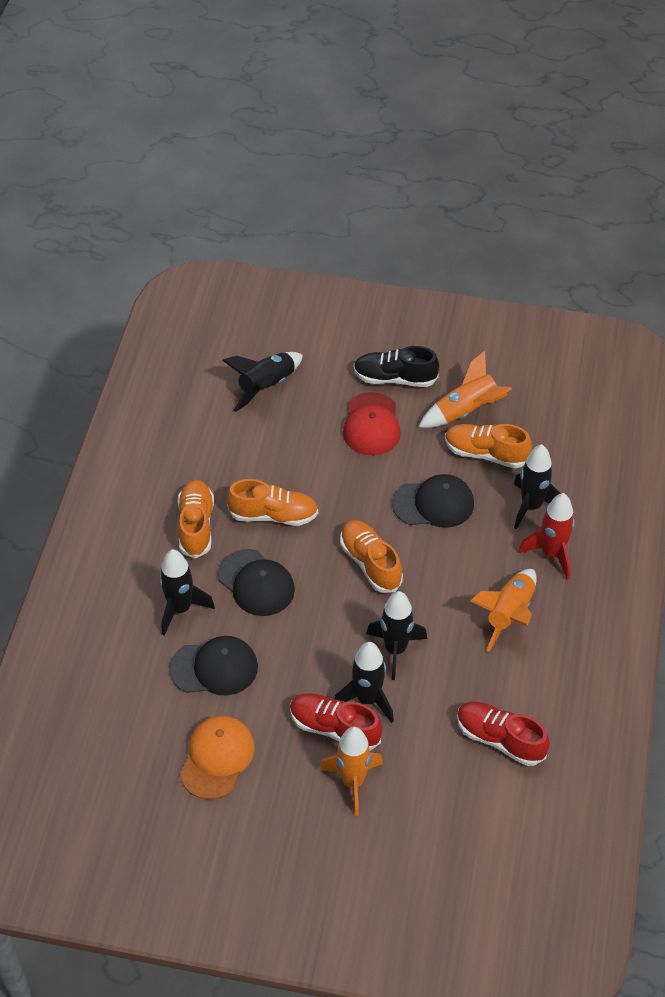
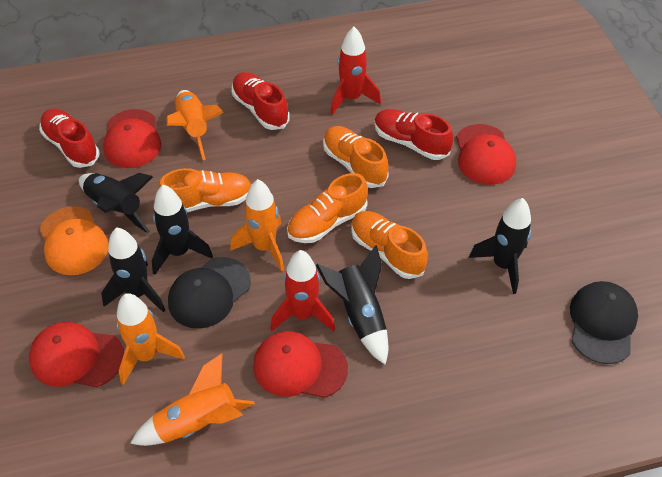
black cap: 3 -> 2
black shoe: 1 -> 0
orange rocket: 3 -> 4
red cap: 1 -> 4
red rocket: 1 -> 2
red shoe: 2 -> 3

